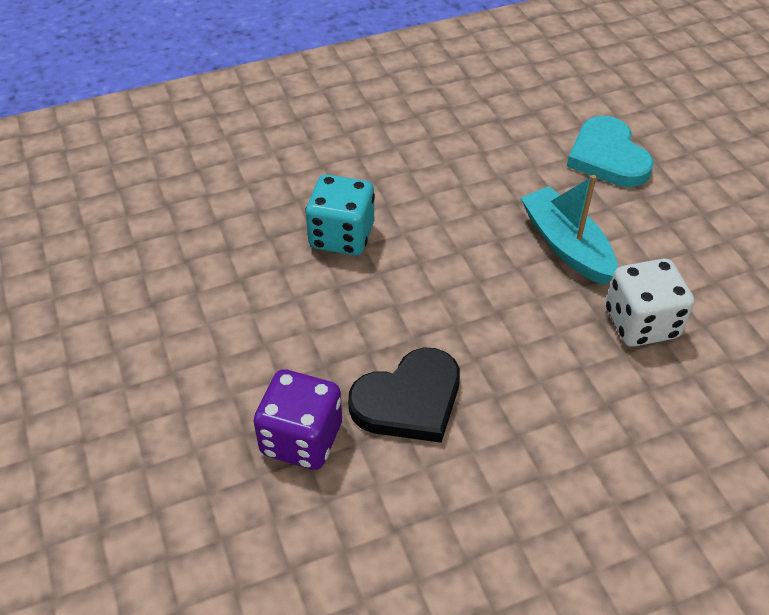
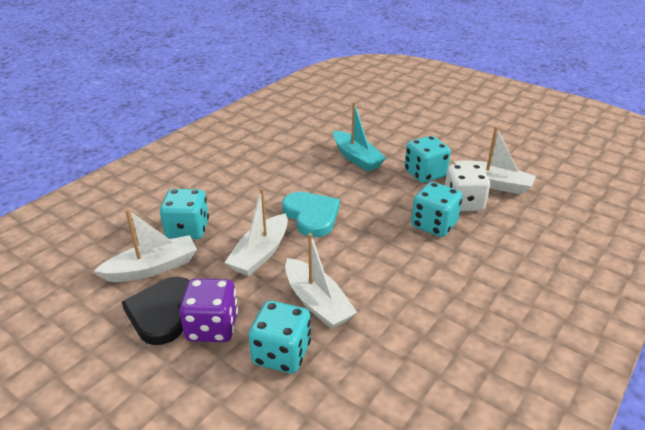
turquoise dice: 1 -> 4
white boat: 0 -> 4

